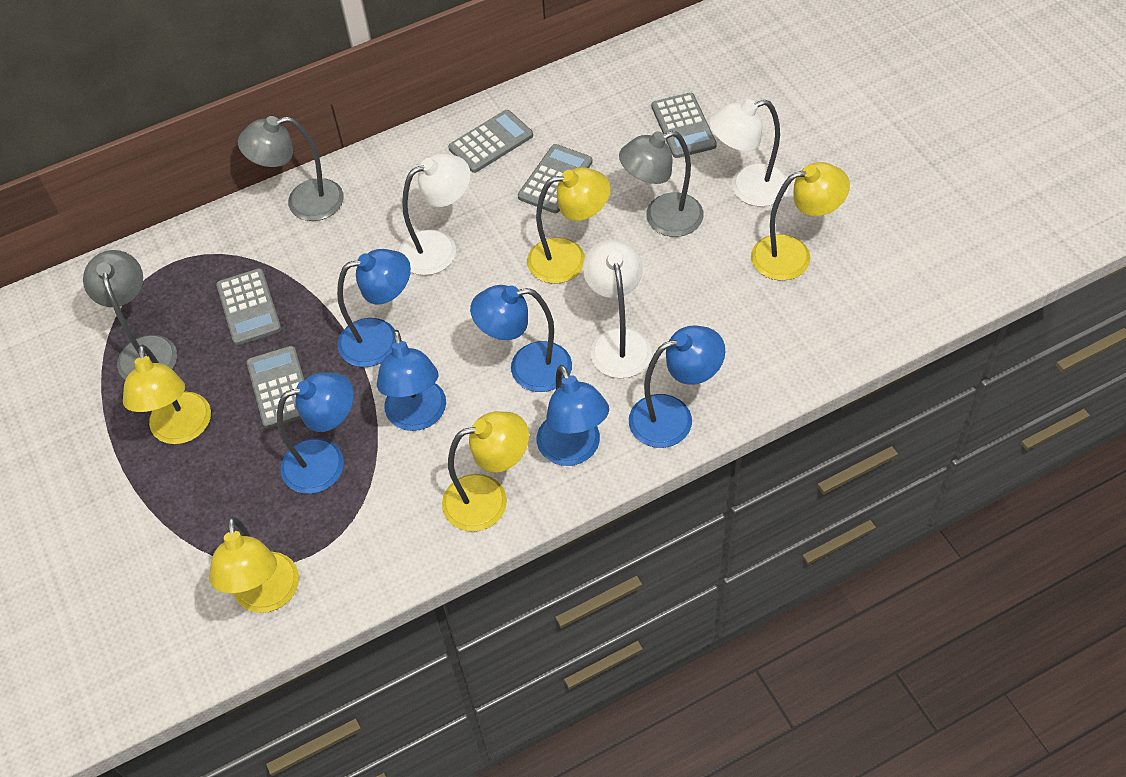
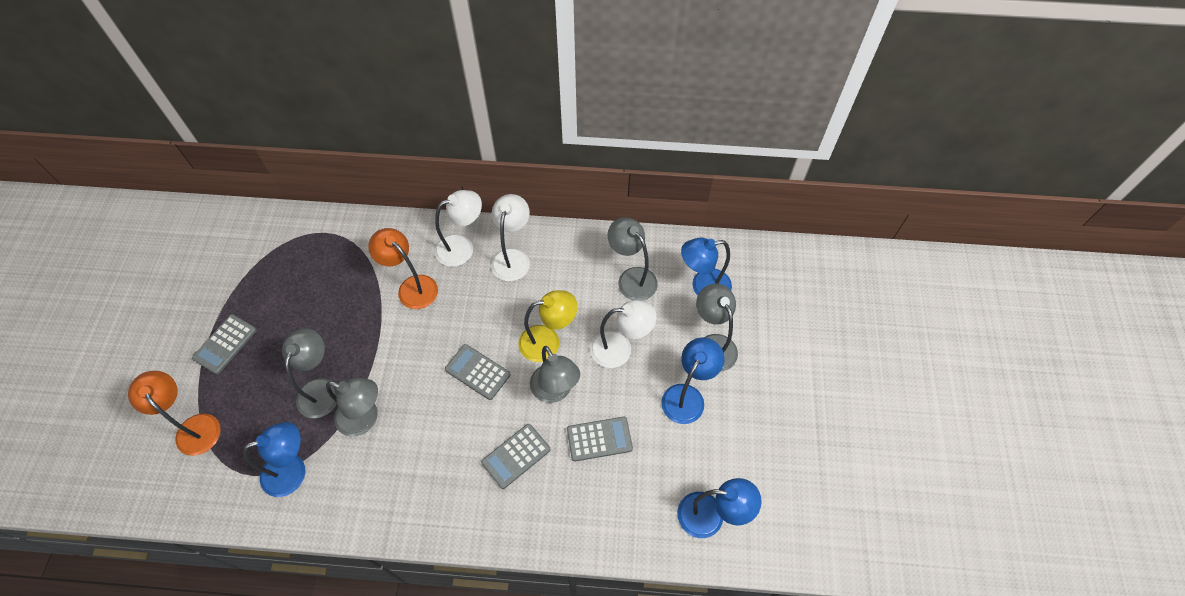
blue lamp: 6 -> 4
grey calculator: 5 -> 4
grey lamp: 3 -> 5
orange lamp: 0 -> 2
yellow lamp: 5 -> 1

